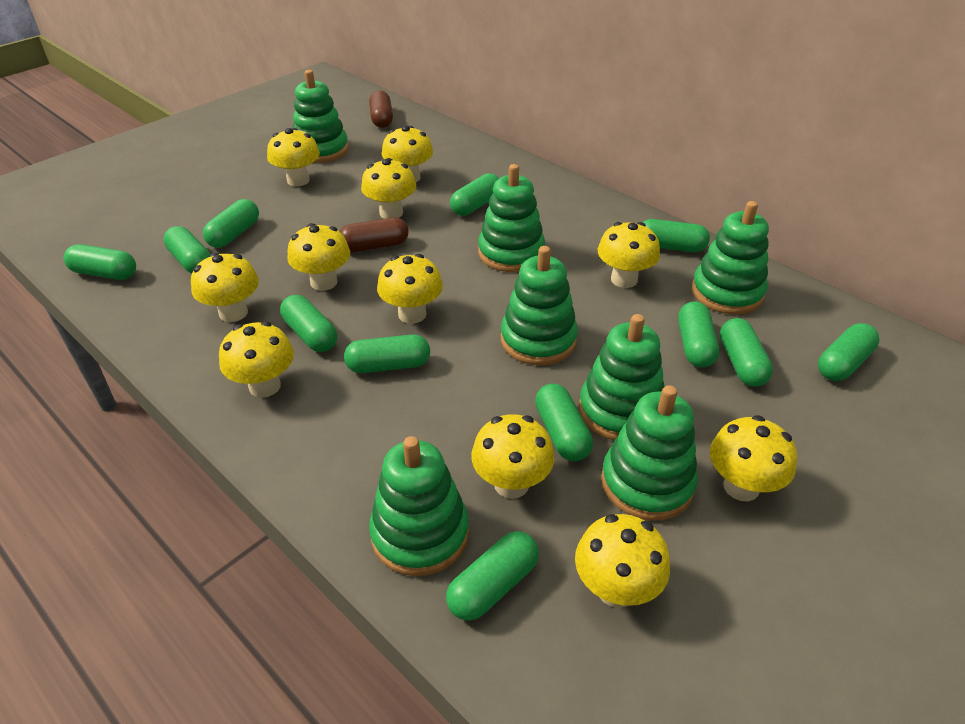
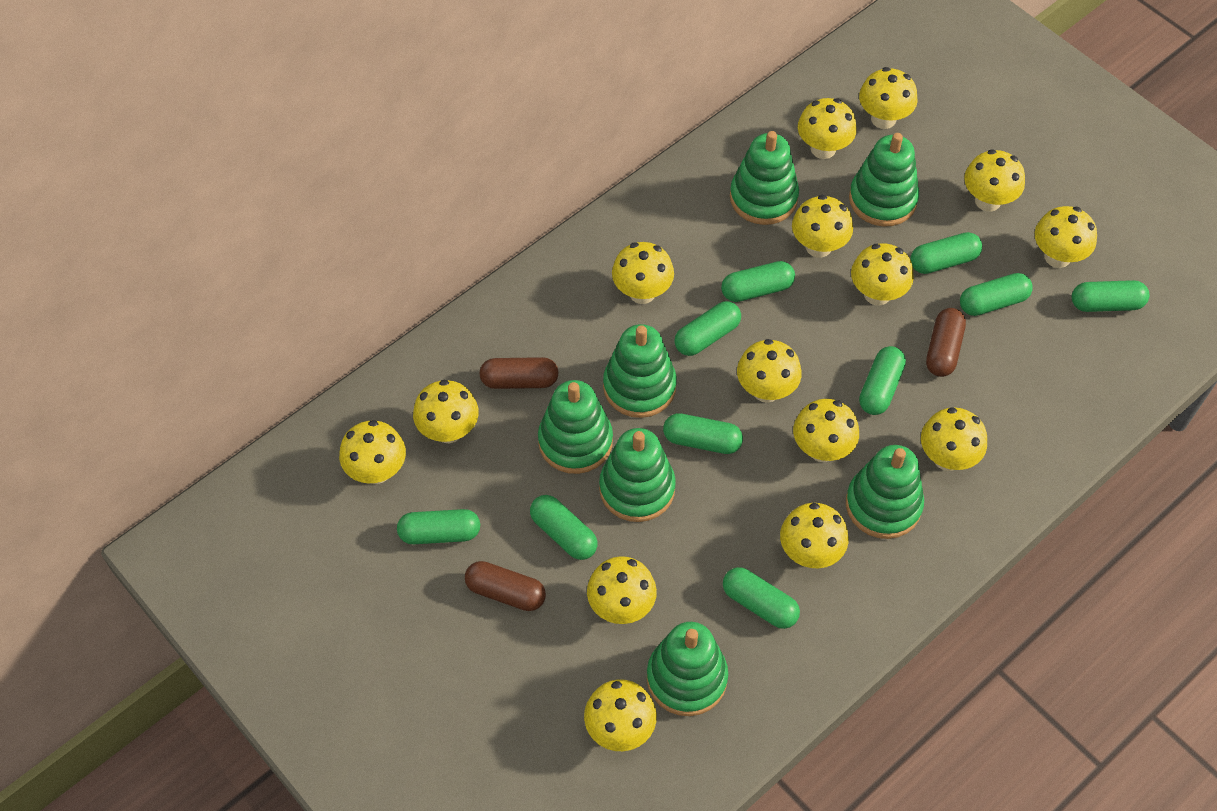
brown capsule: 2 -> 3
green capsule: 12 -> 10
yellow mushroom: 11 -> 15

